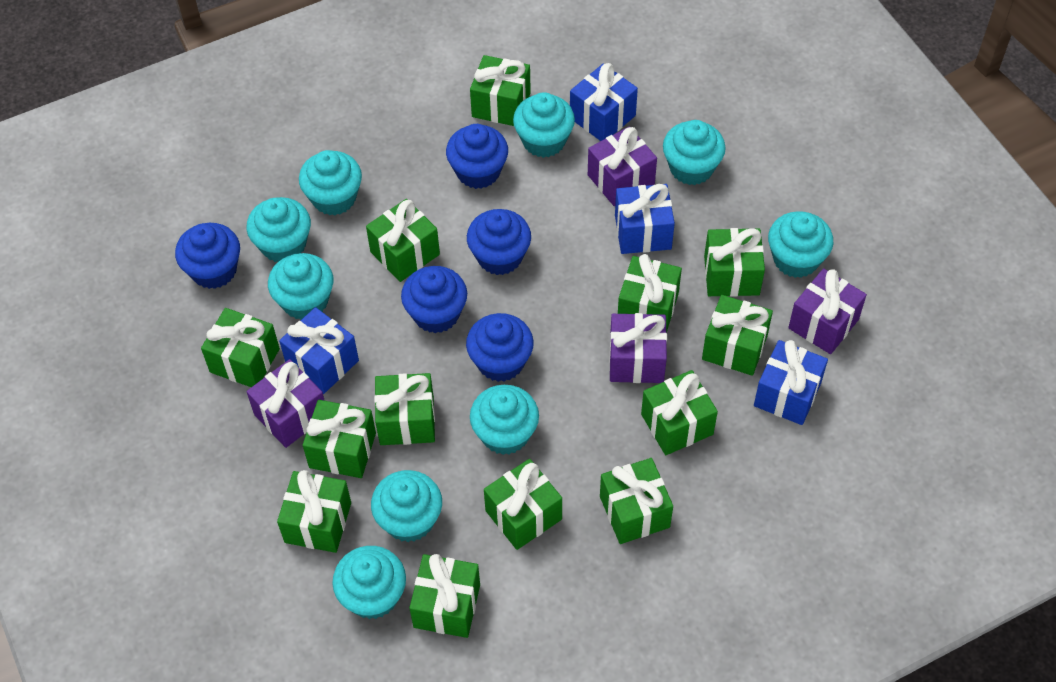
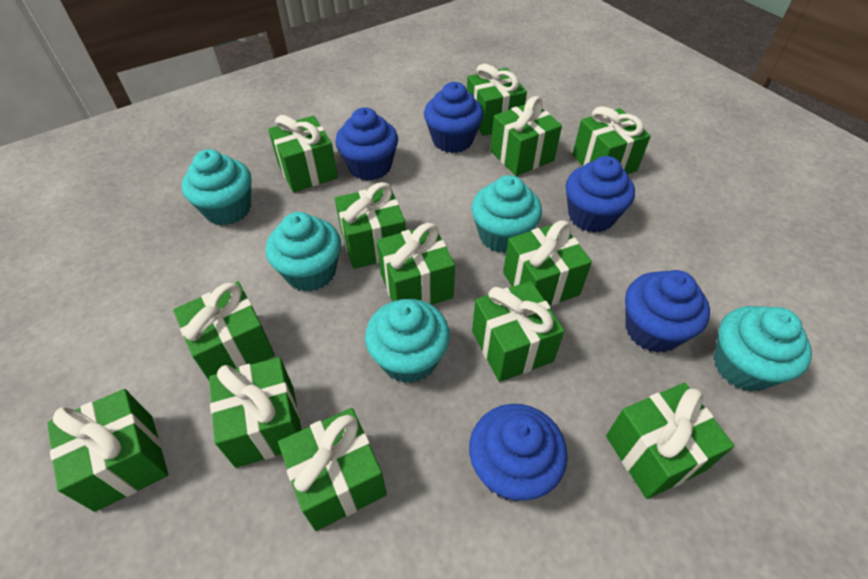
blue gift: 4 -> 0
purple gift: 4 -> 0
turquoise cupcake: 9 -> 5

